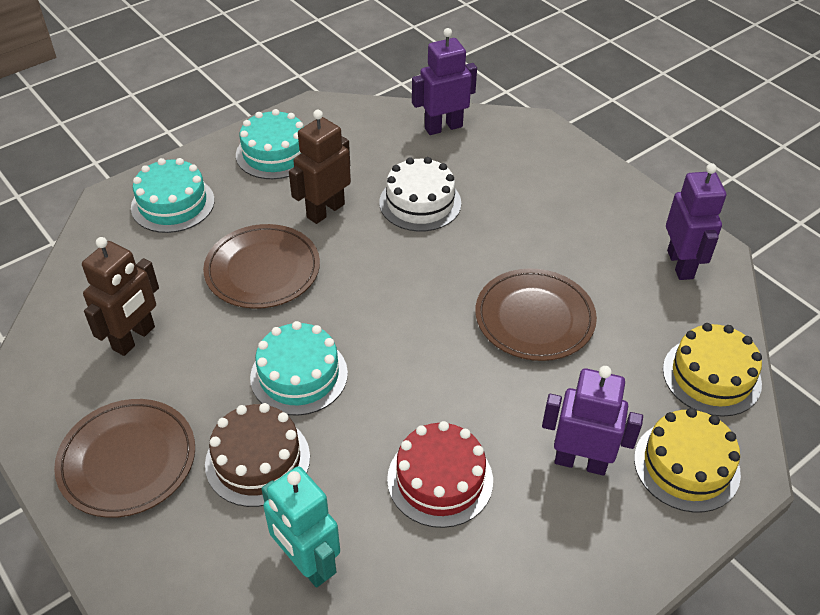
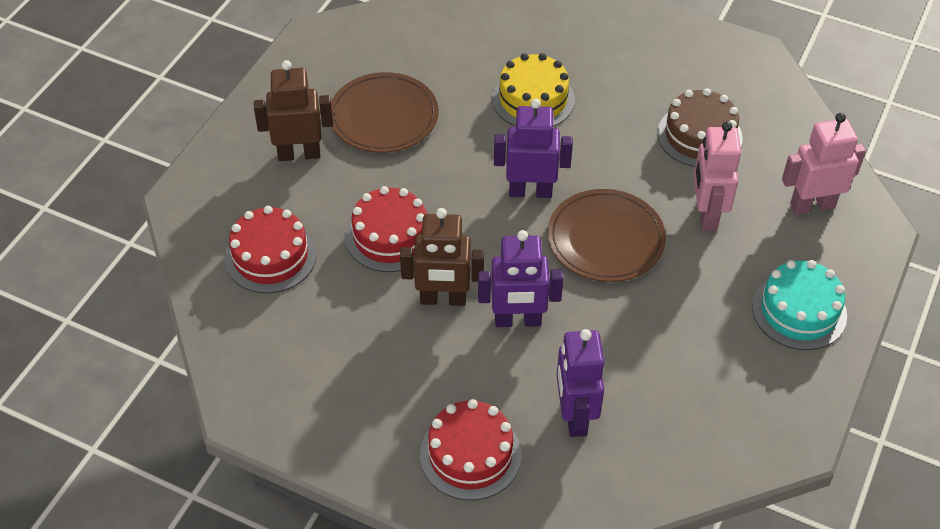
brown plate: 3 -> 2
pink robot: 0 -> 2
red cake: 1 -> 3
turquoise cake: 3 -> 1
turquoise robot: 1 -> 0
white cake: 1 -> 0
yellow cake: 2 -> 1

